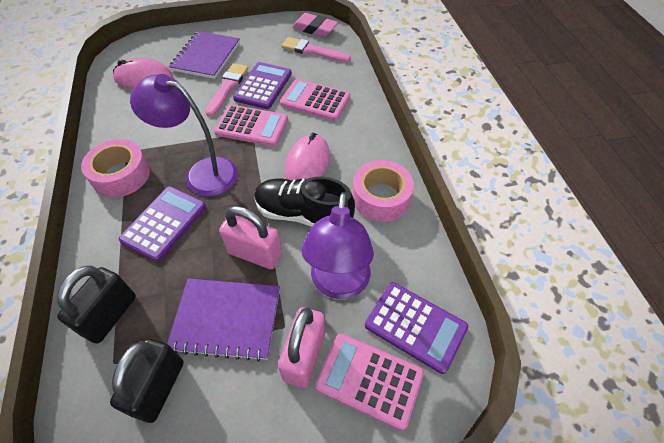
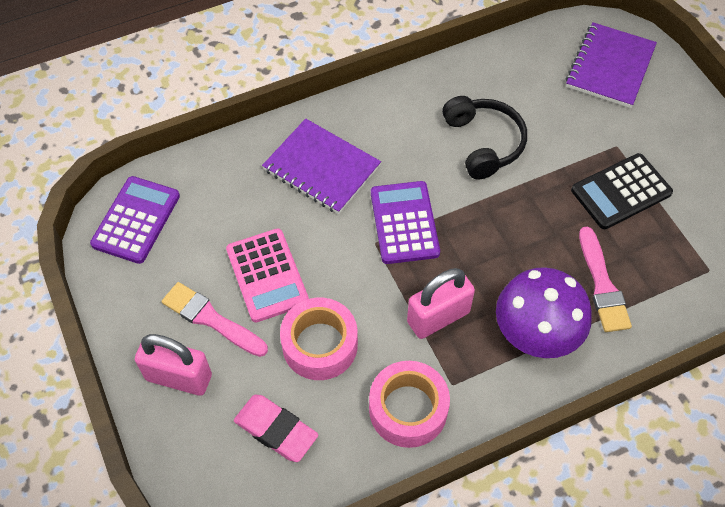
black calculator: 0 -> 1
black headphones: 0 -> 1
black padlock: 2 -> 0
black shoe: 1 -> 0
pink calculator: 3 -> 1
pink mouse: 2 -> 0
purple calculator: 3 -> 2
purple lamp: 2 -> 0
purple mushroom: 0 -> 1

